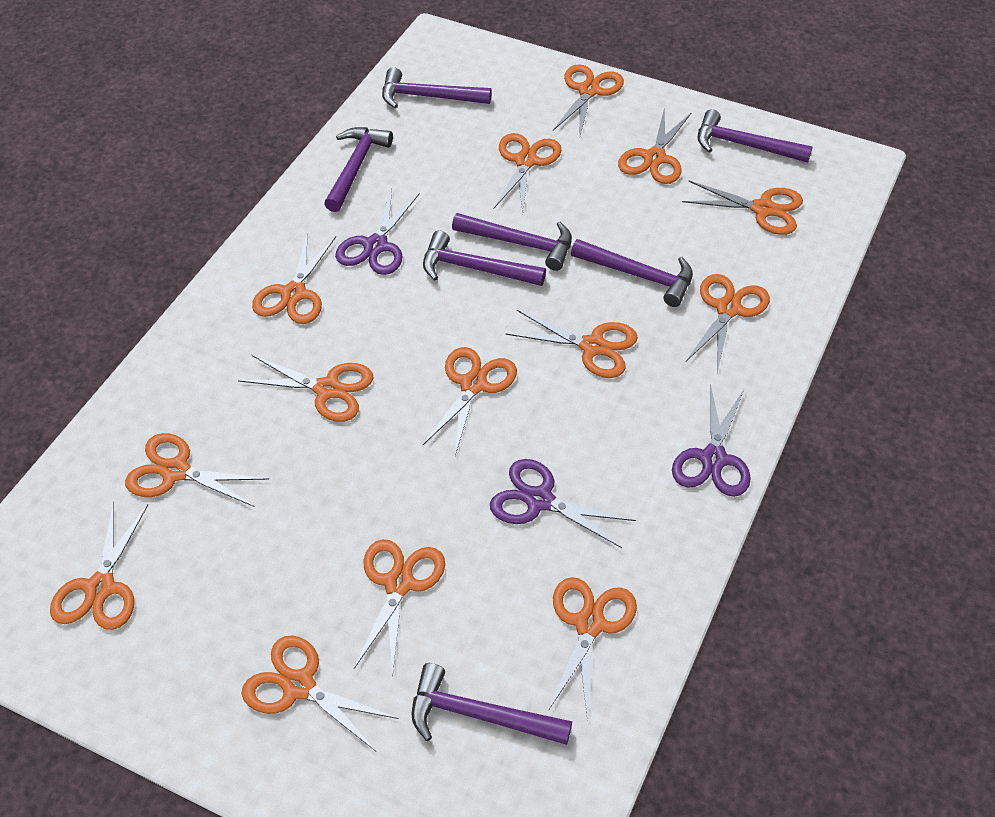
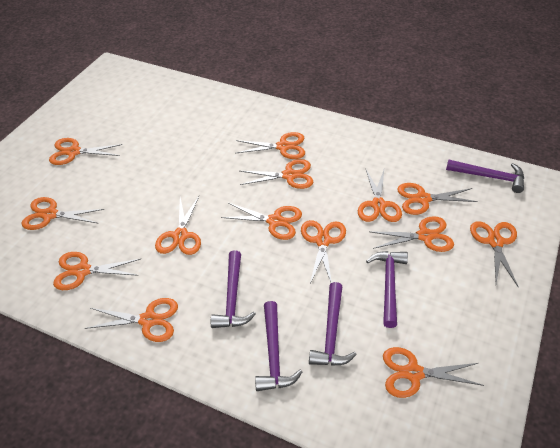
purple hammer: 7 -> 5
purple scissors: 3 -> 0

